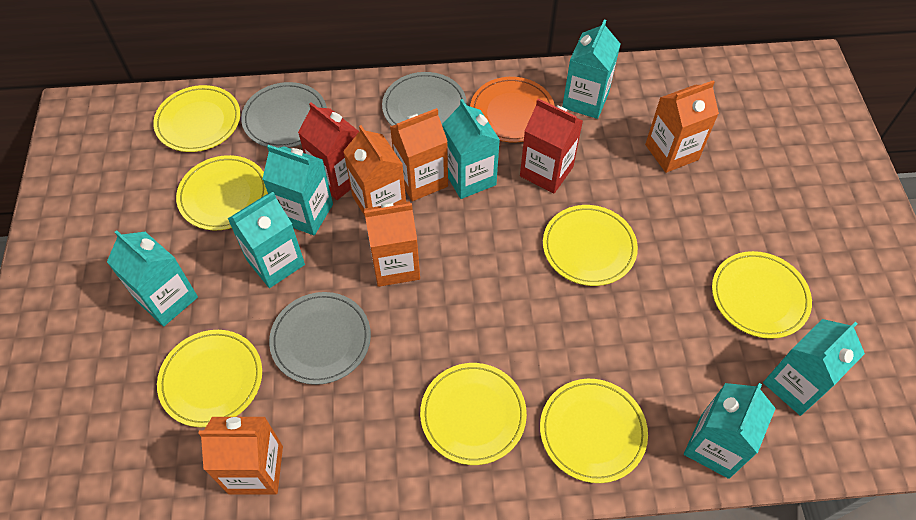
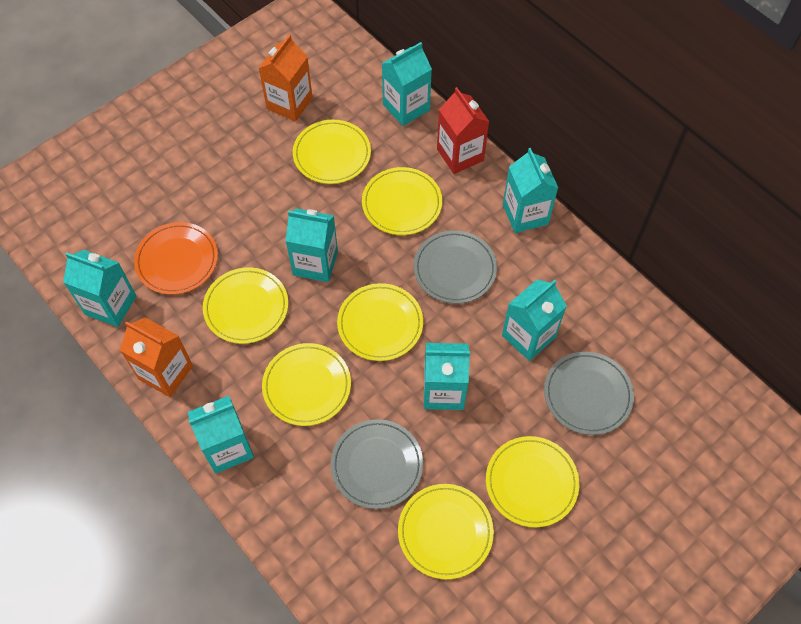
orange carton: 5 -> 2
red carton: 2 -> 1

